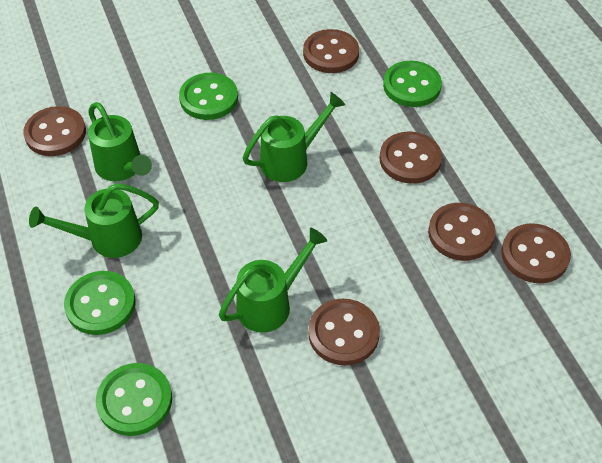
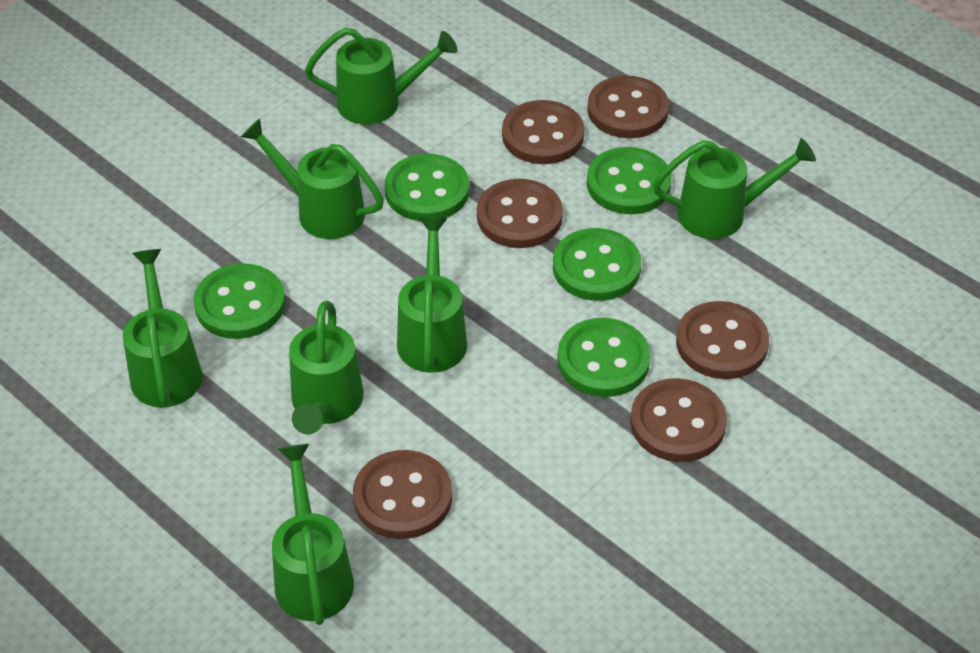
green button: 4 -> 5
green watering can: 4 -> 7

